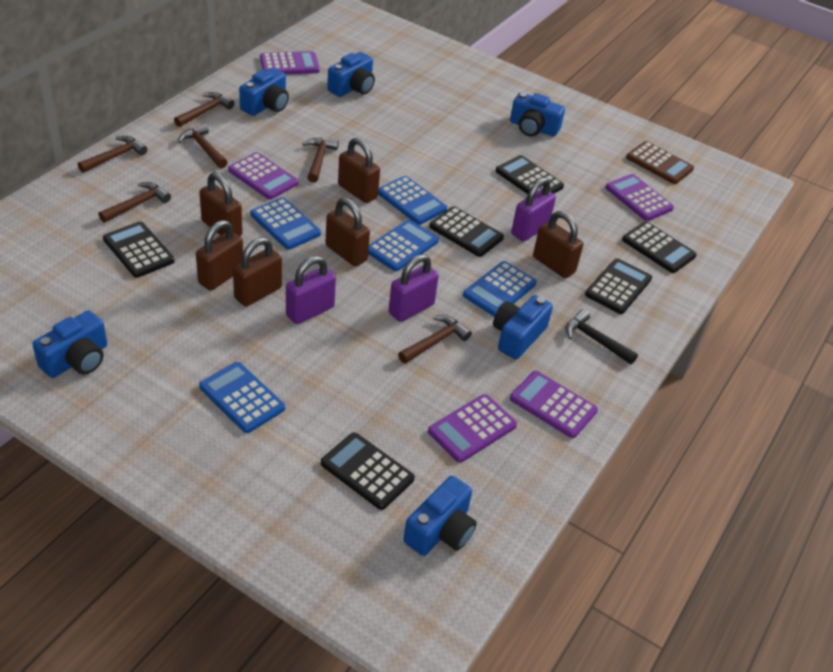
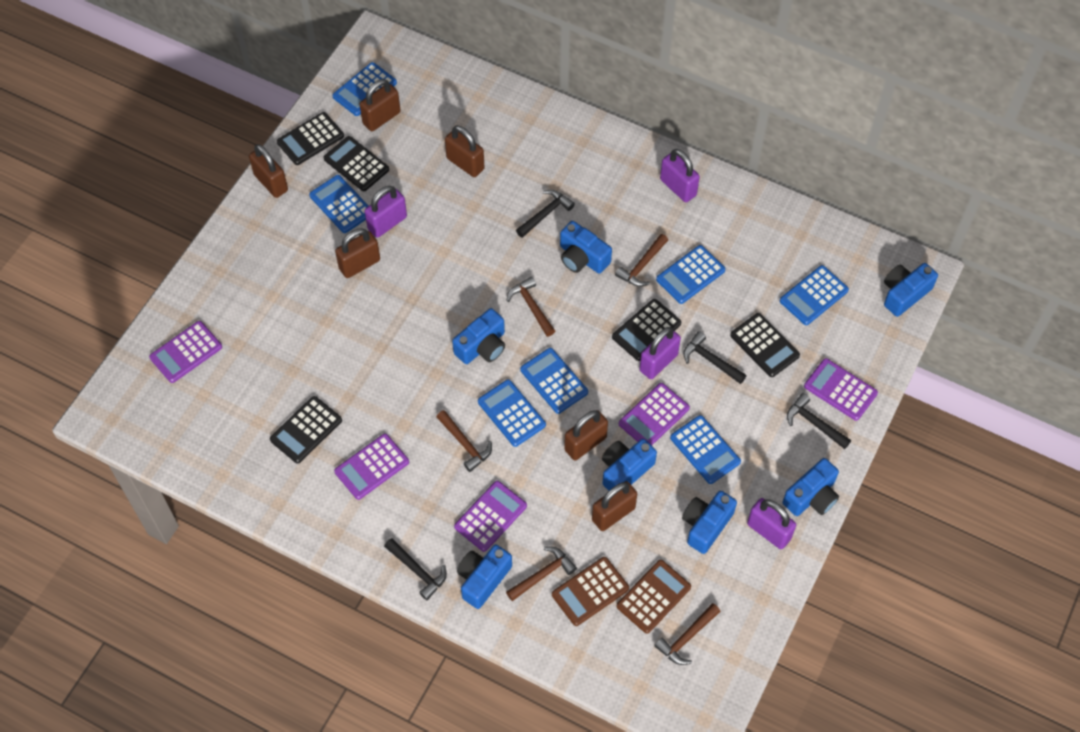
black calculator: 6 -> 5
black hammer: 1 -> 4
blue calculator: 5 -> 7
blue camera: 6 -> 7
brown calculator: 1 -> 2
brown hammer: 6 -> 5
purple padlock: 3 -> 4

